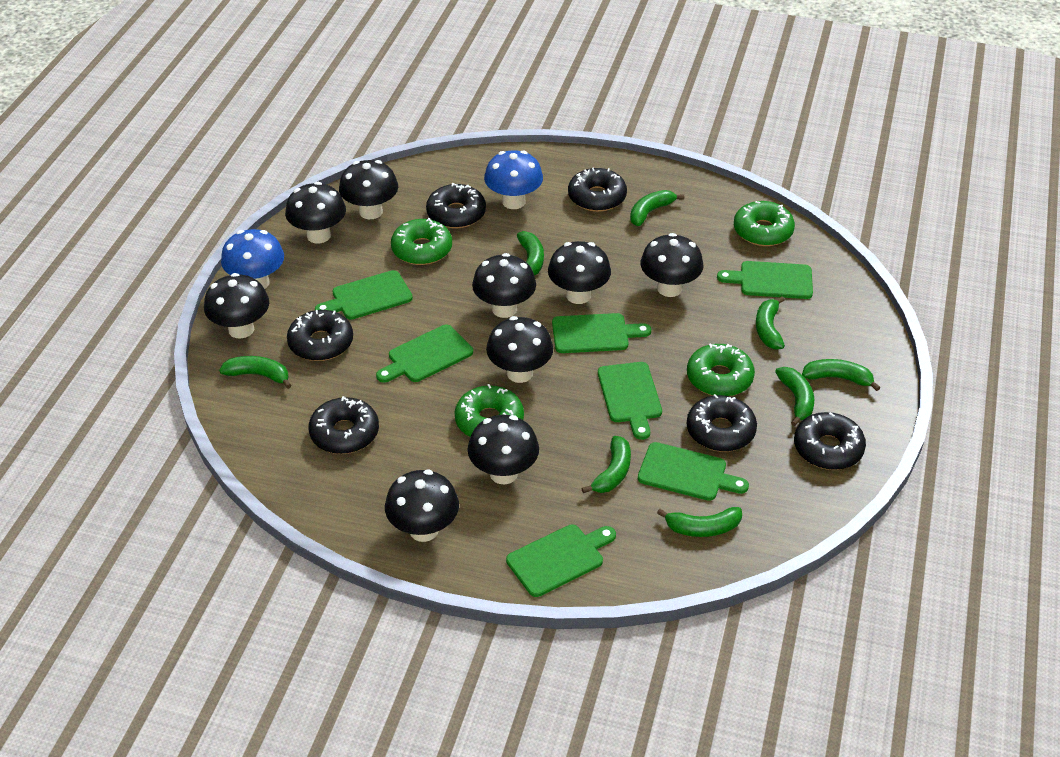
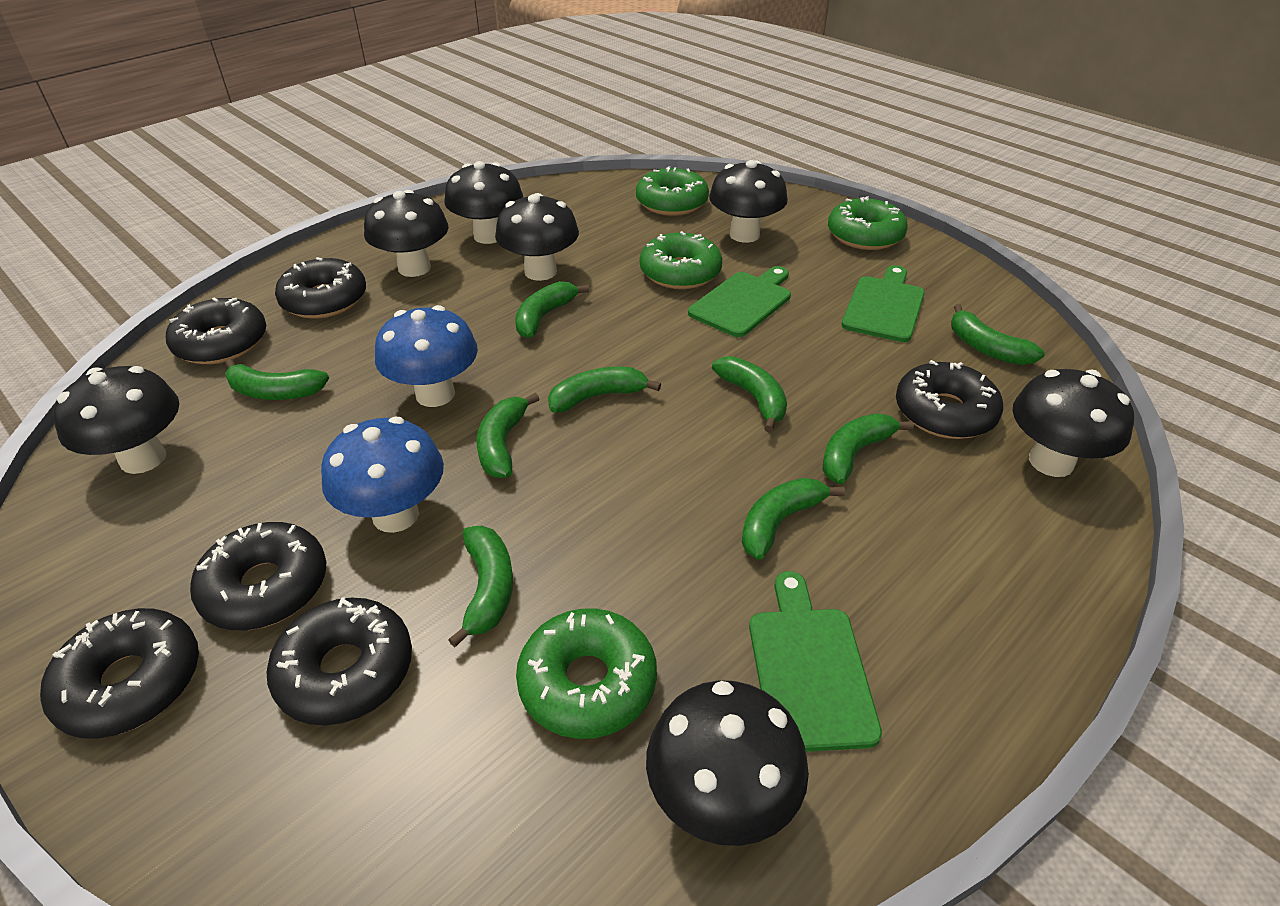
black mushroom: 9 -> 7
green banana: 8 -> 9
green cutting board: 7 -> 3

